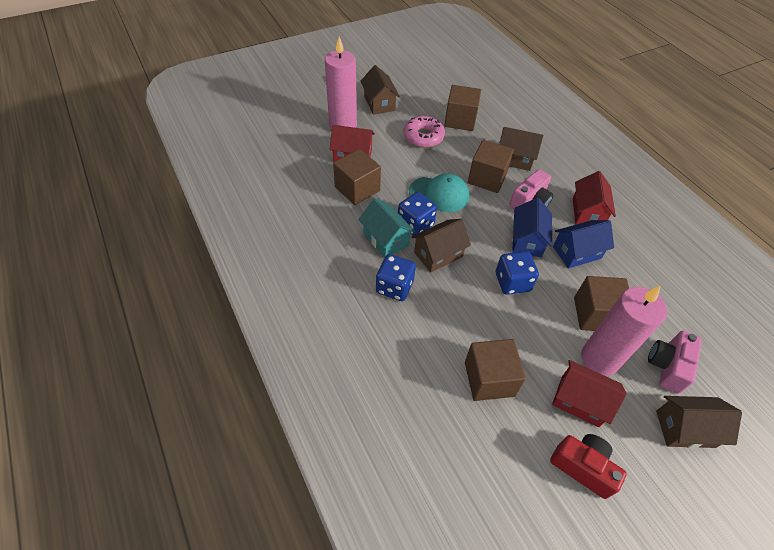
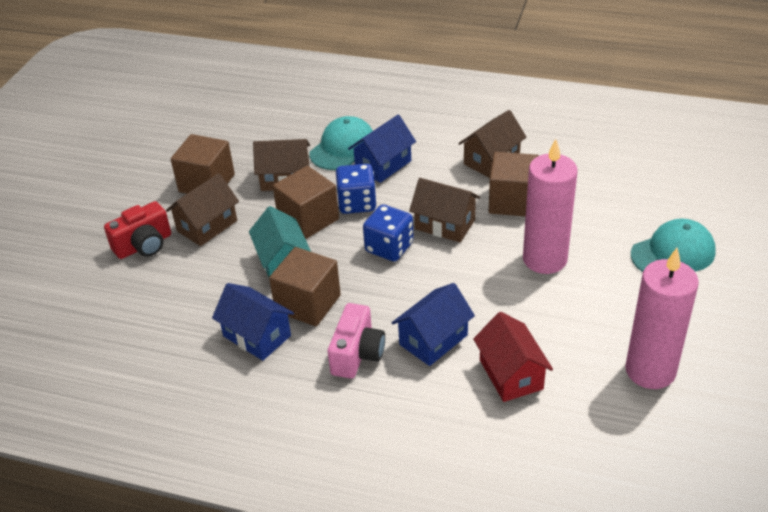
blue dice: 3 -> 2
blue house: 2 -> 3
brown cube: 5 -> 4
pink camera: 2 -> 1
pink donut: 1 -> 0
red house: 3 -> 1
turquoise cap: 1 -> 2

